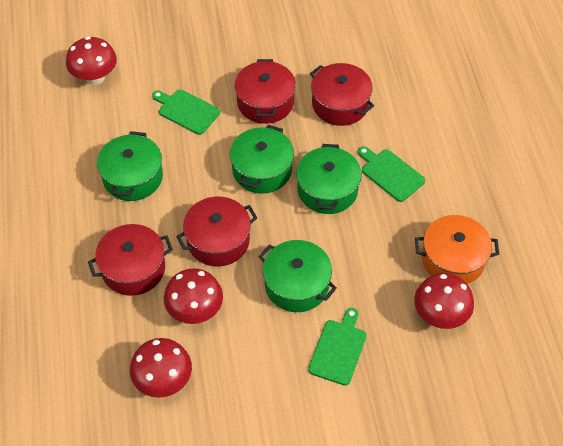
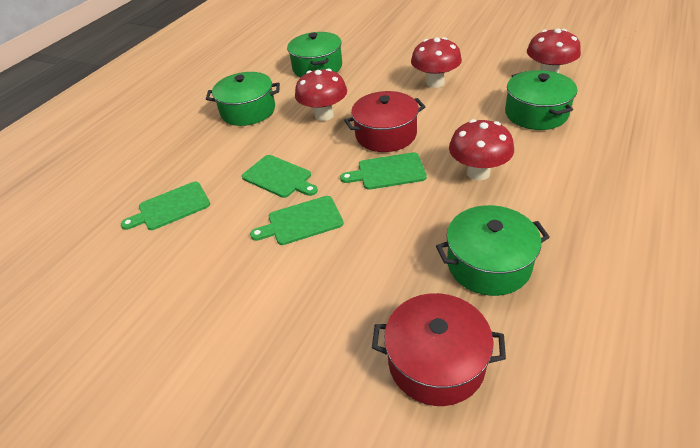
green cutting board: 3 -> 4
orange pot: 1 -> 0
red pot: 4 -> 2

